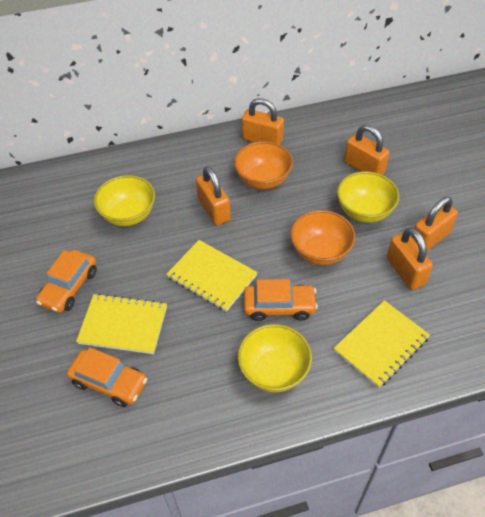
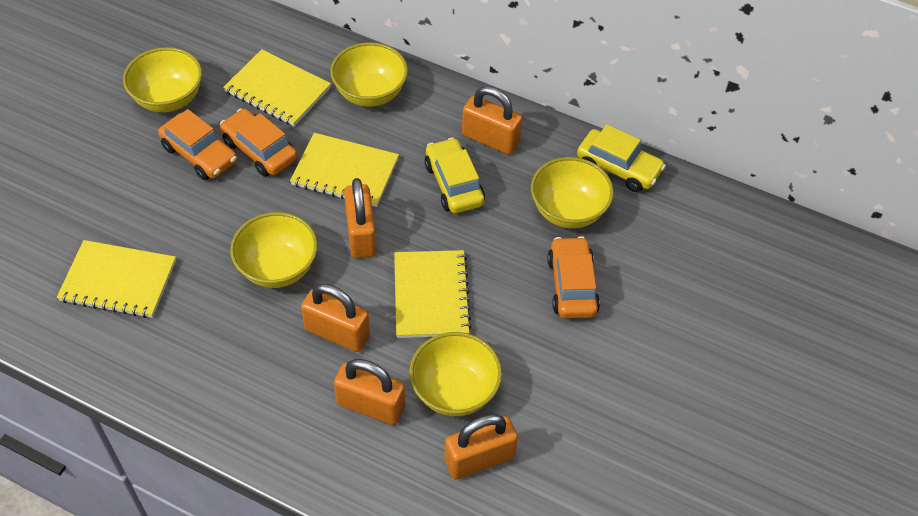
orange bowl: 2 -> 0
yellow bowl: 3 -> 5
yellow car: 0 -> 2
yellow notebook: 3 -> 4

